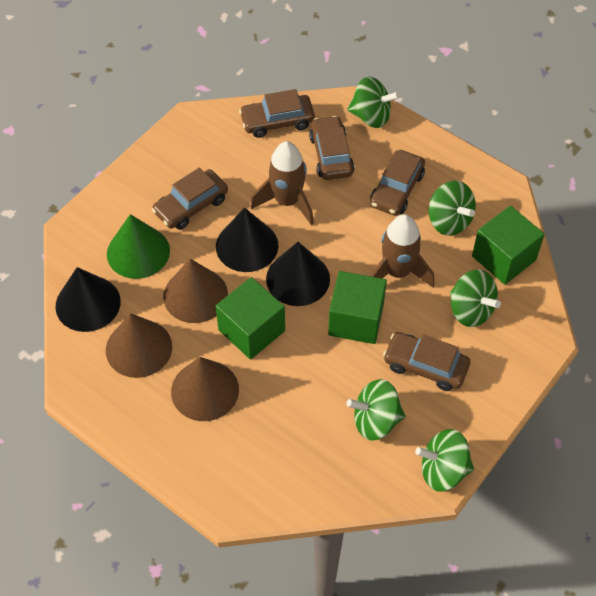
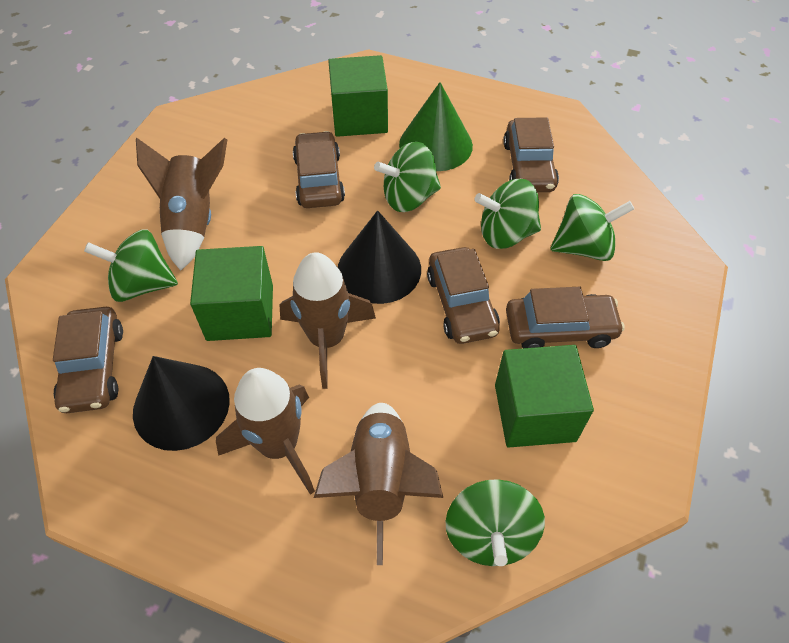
black cone: 3 -> 2
brown cone: 3 -> 0
brown rocket: 2 -> 4

